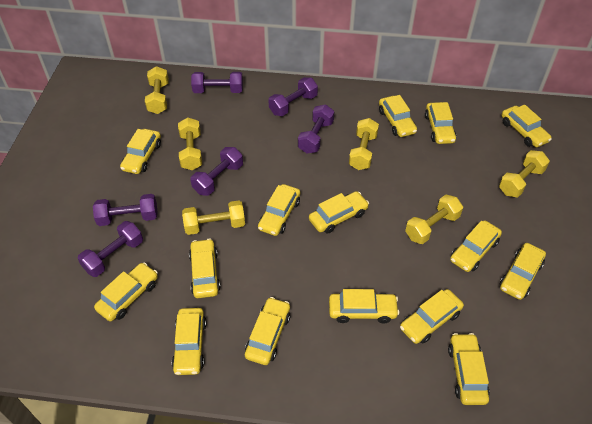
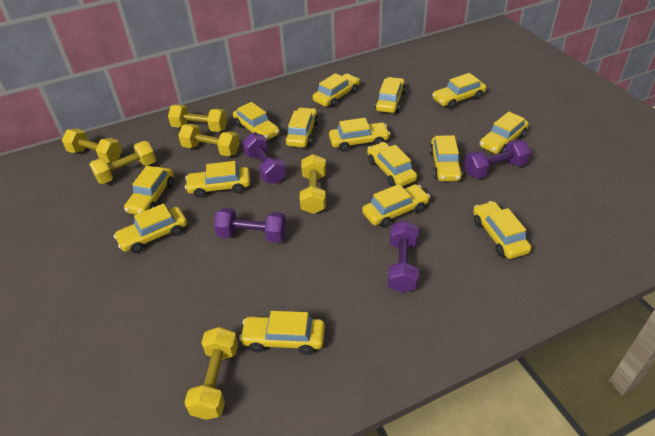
purple dumbbell: 6 -> 4

